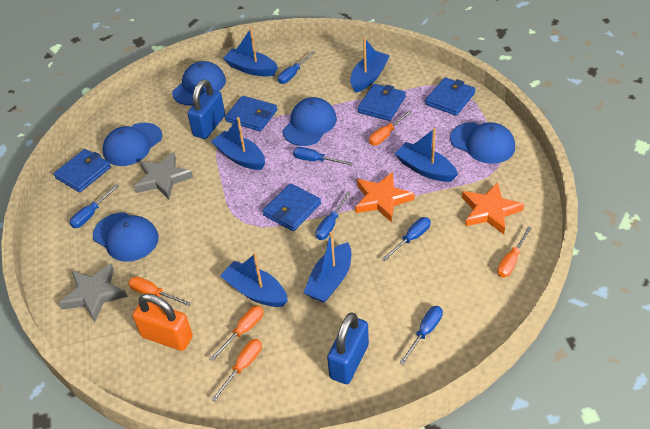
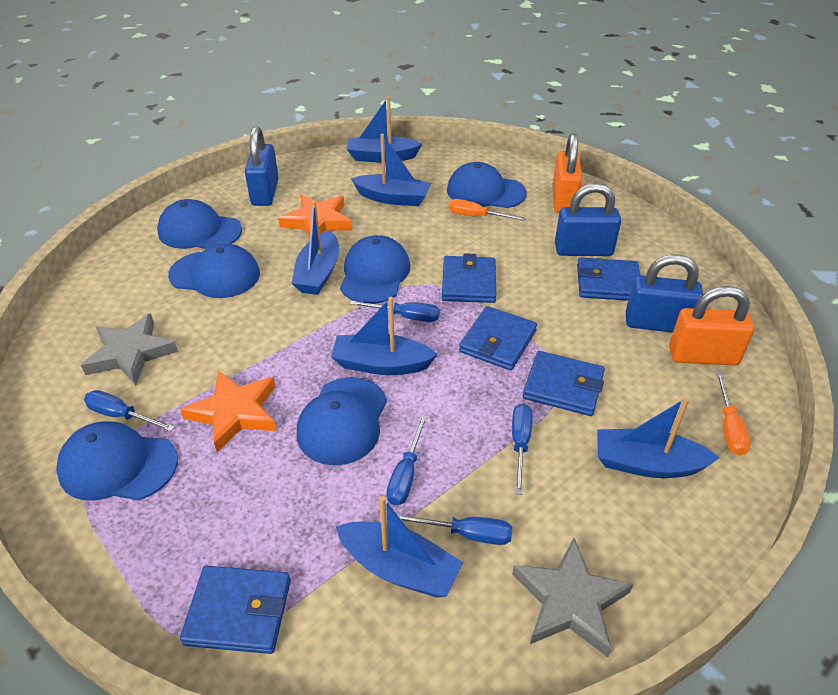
blue cap: 5 -> 6
blue padlock: 2 -> 3
blue screwdriver: 6 -> 5
orange padlock: 1 -> 2
orange screwdriver: 5 -> 2

